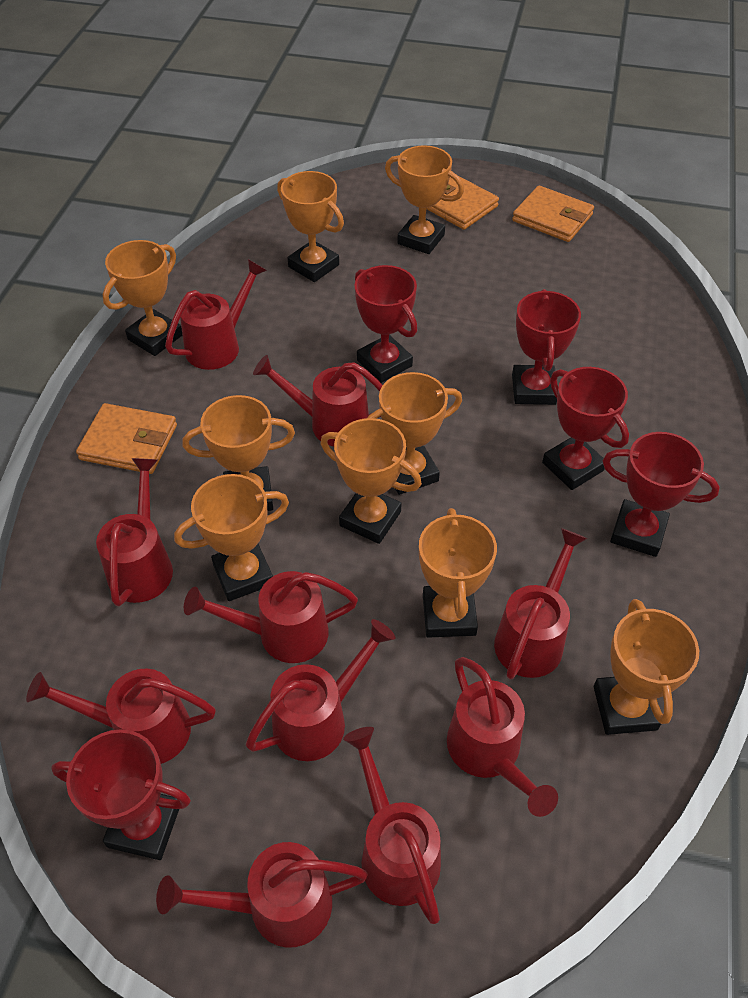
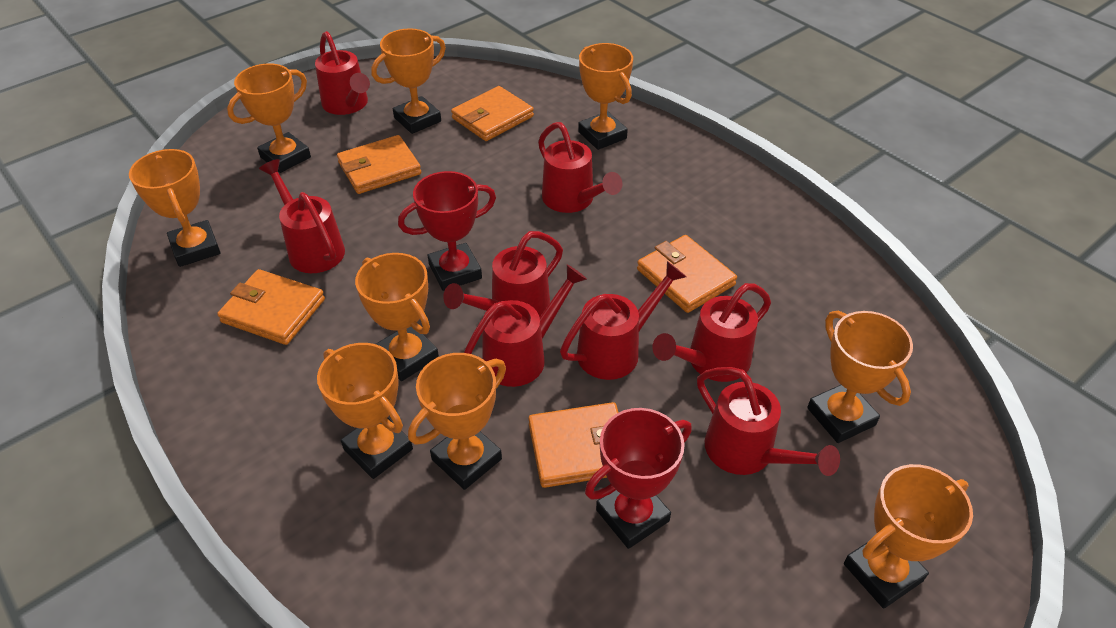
orange wallet: 3 -> 5
red trophy: 5 -> 2
red watering can: 10 -> 8

